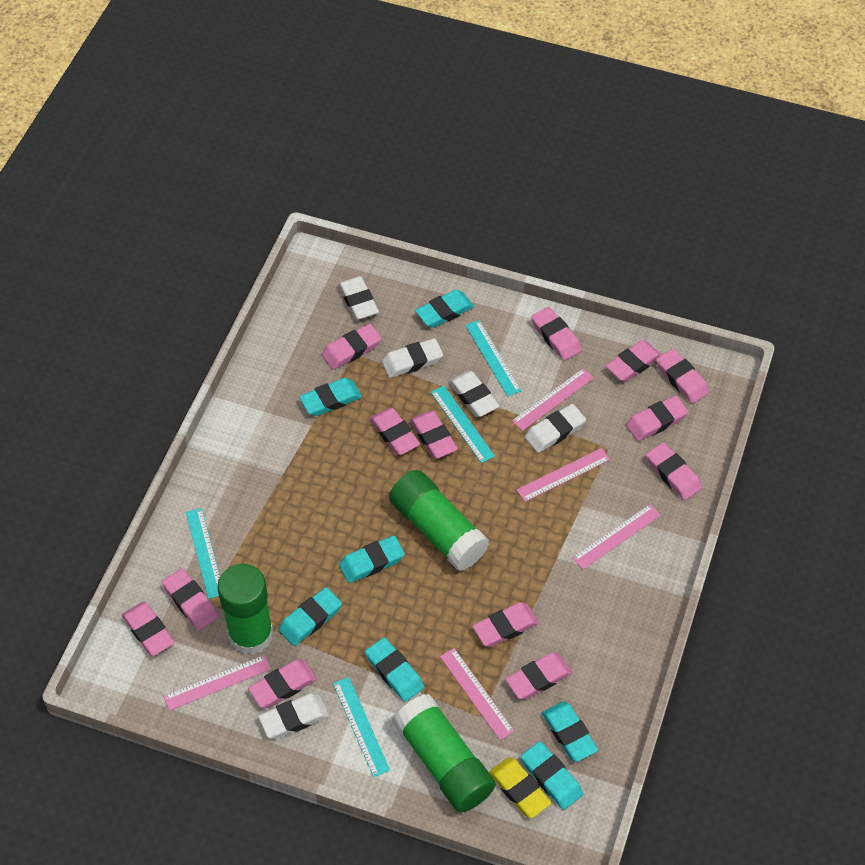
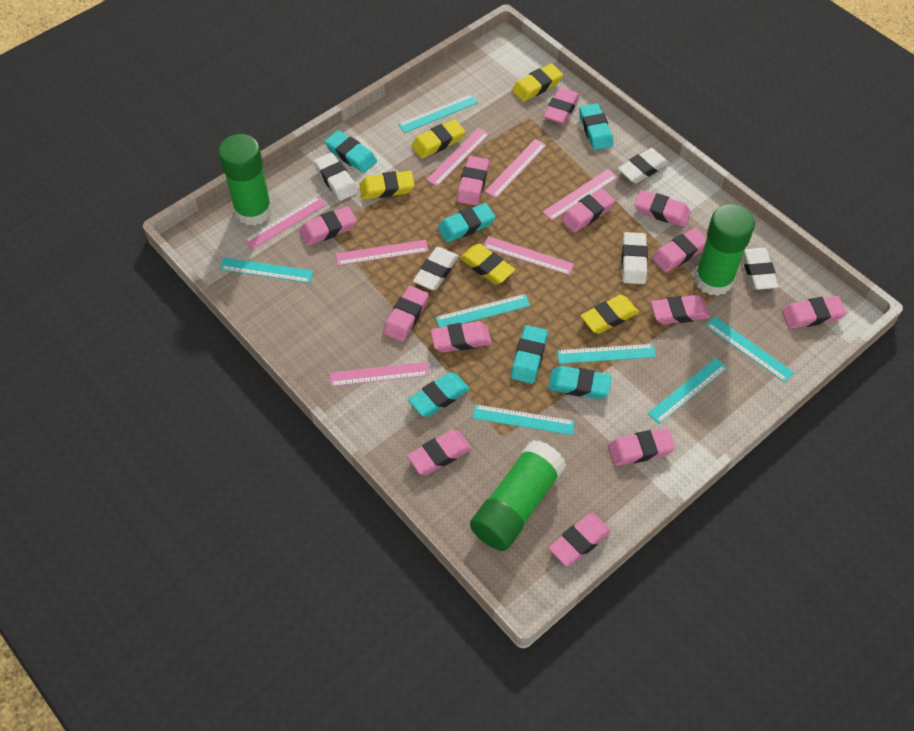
pink ruler: 5 -> 7
turquoise eraser: 7 -> 6
turquoise ruler: 4 -> 7
yellow eraser: 1 -> 5

